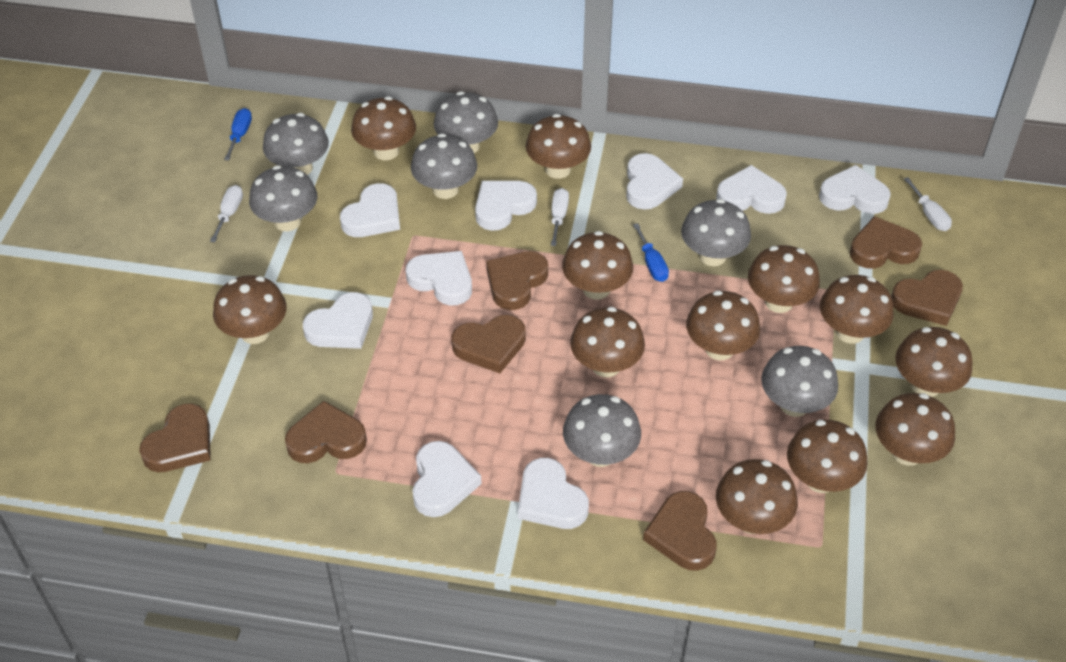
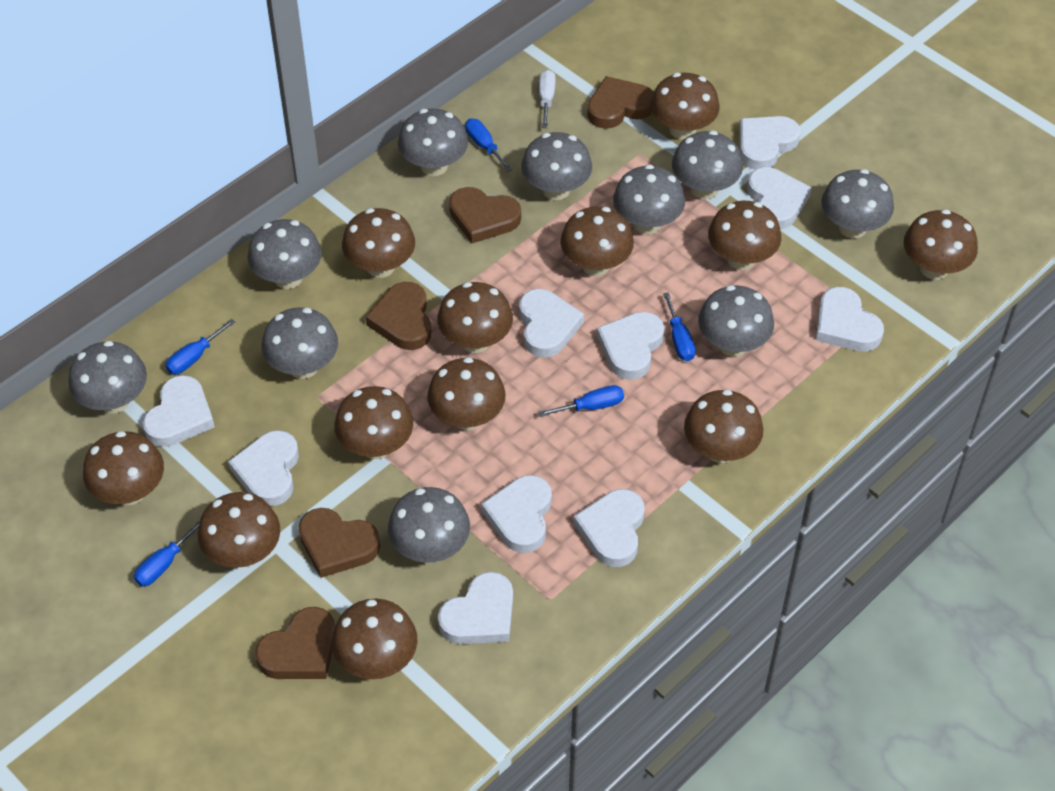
blue screwdriver: 2 -> 5
brown heart: 7 -> 5
grey mushroom: 7 -> 10
white heart: 9 -> 10
white screwdriver: 3 -> 1

